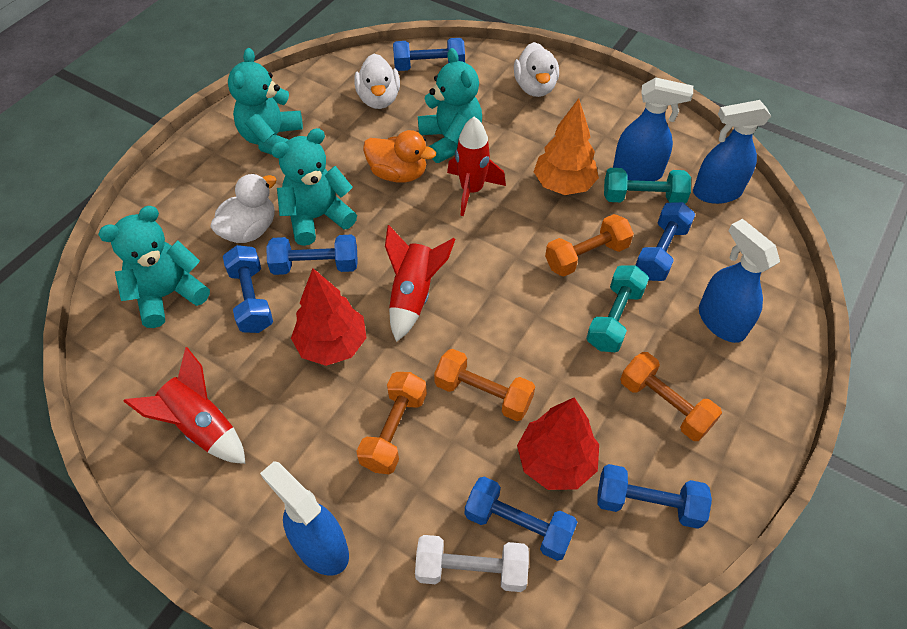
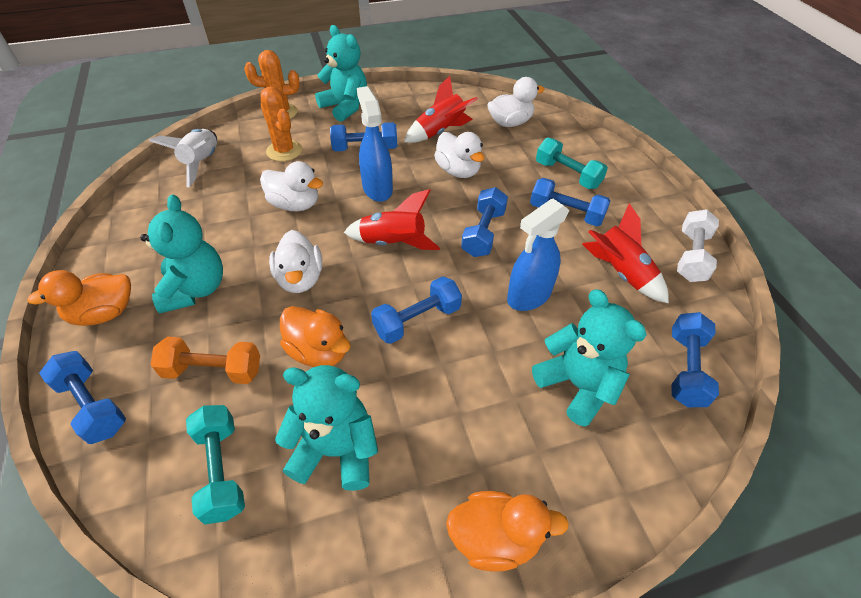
blue spray bottle: 4 -> 2
orange cactus: 0 -> 2
orange duck: 1 -> 3
orange dumbbell: 4 -> 1
orange tree: 1 -> 0
red tree: 2 -> 0
white duck: 3 -> 4
white rocket: 0 -> 1

